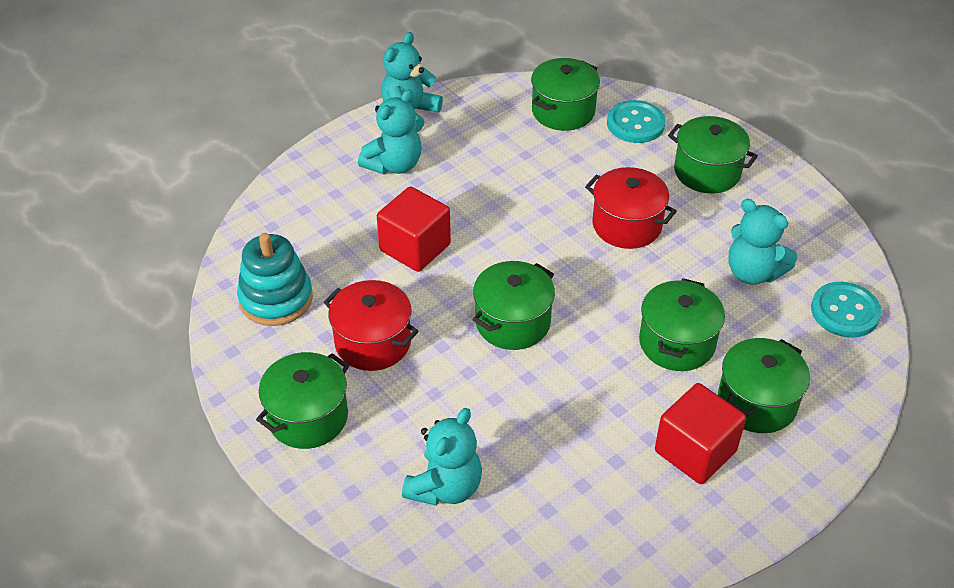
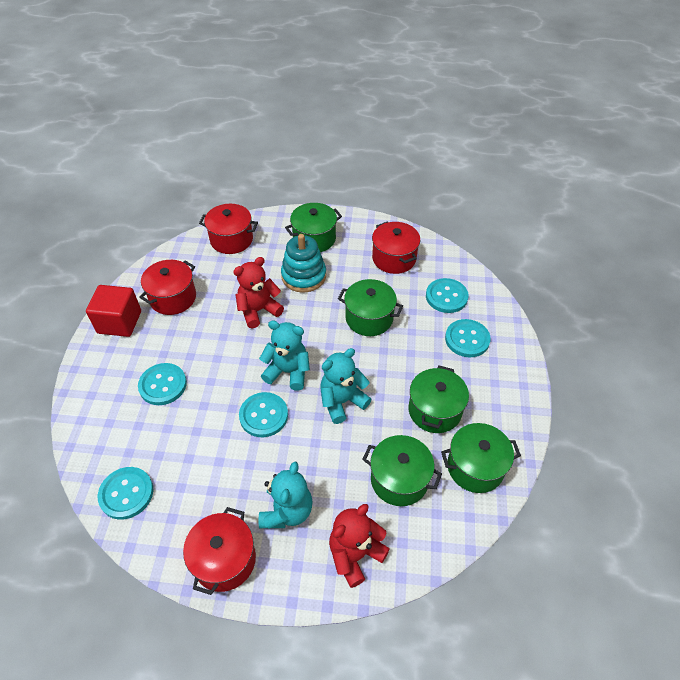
green pot: 6 -> 5
red cube: 2 -> 1
red pot: 2 -> 4
red teddy bear: 0 -> 2
turquoise button: 2 -> 5
turquoise teddy bear: 4 -> 3

